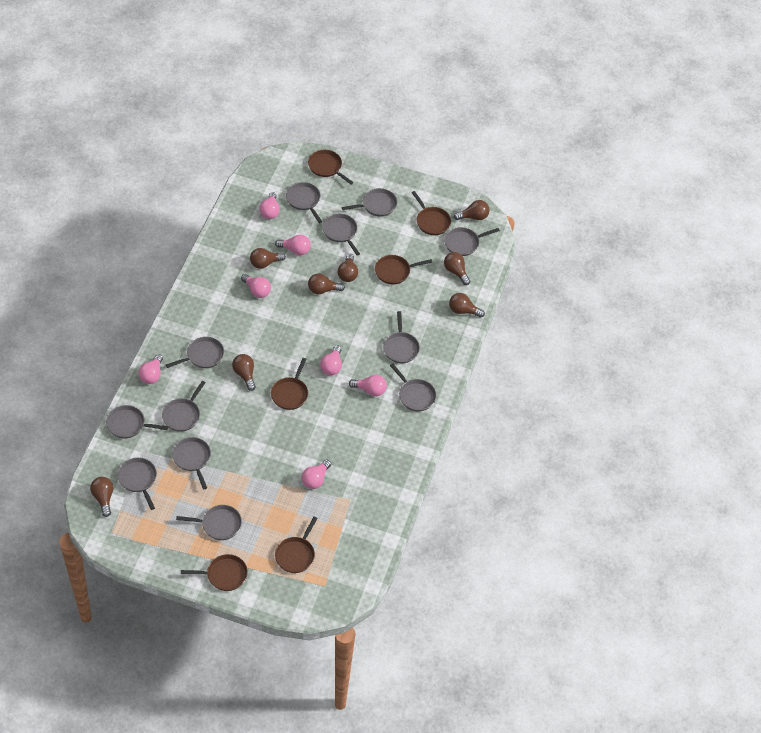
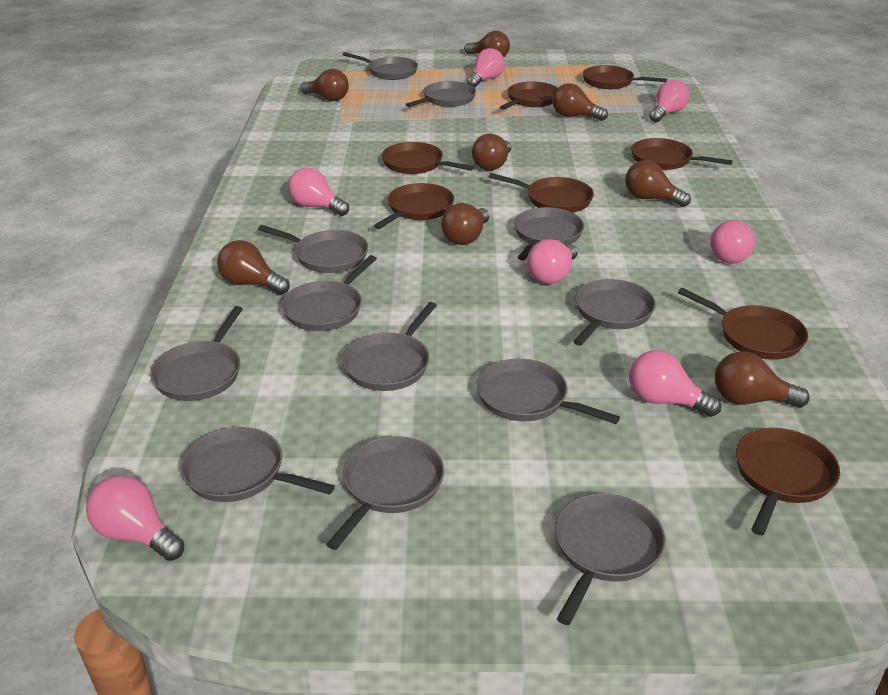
brown pan: 6 -> 8

